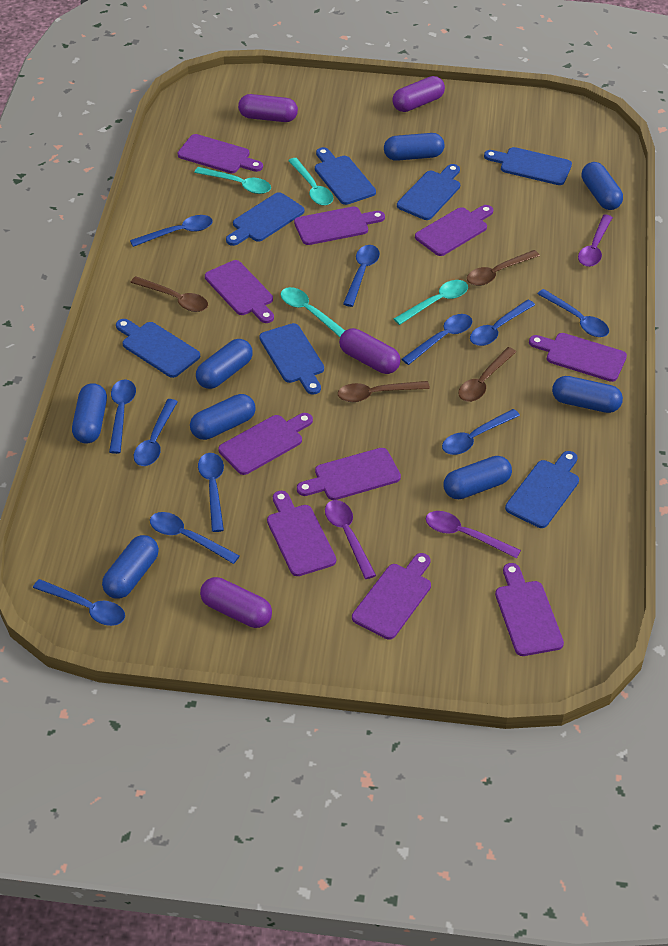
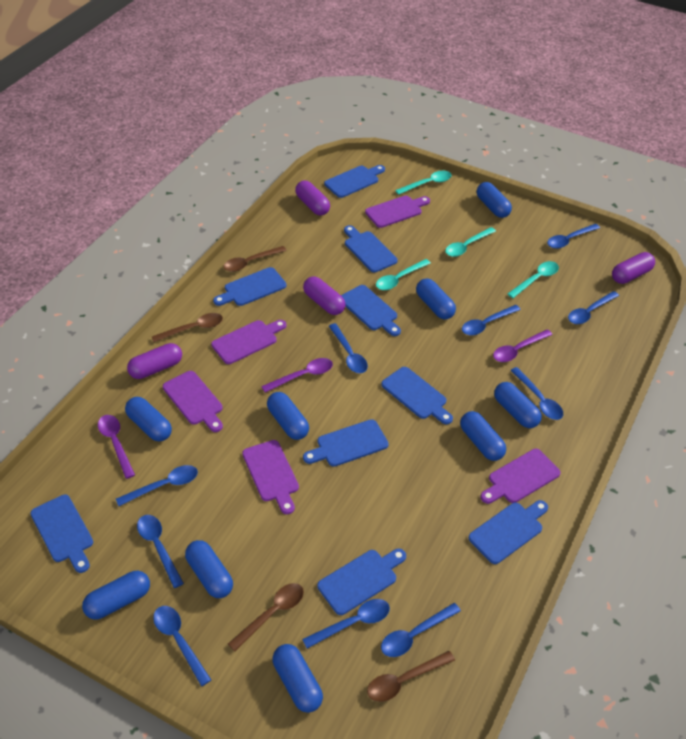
blue capsule: 8 -> 9
blue cutting board: 7 -> 9
blue spoon: 11 -> 10
purple cutting board: 10 -> 5

